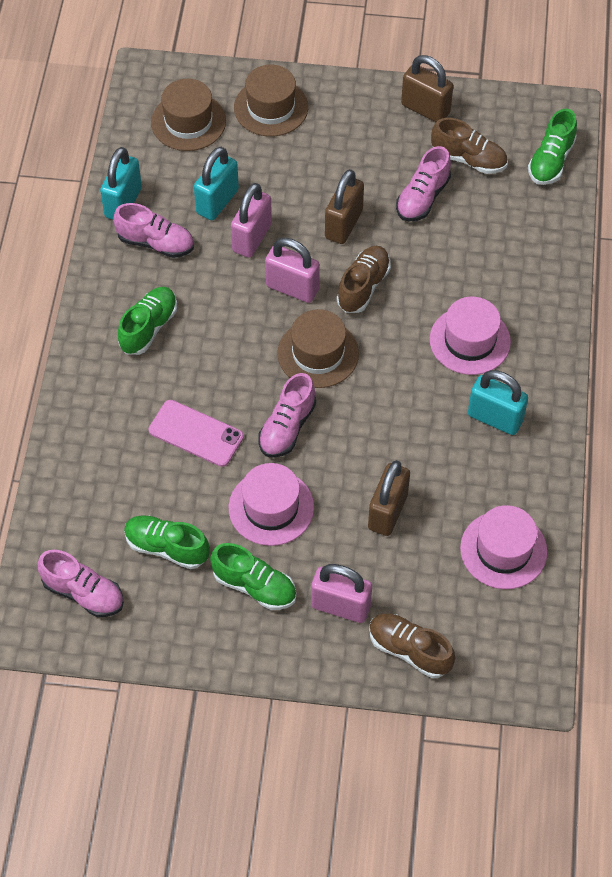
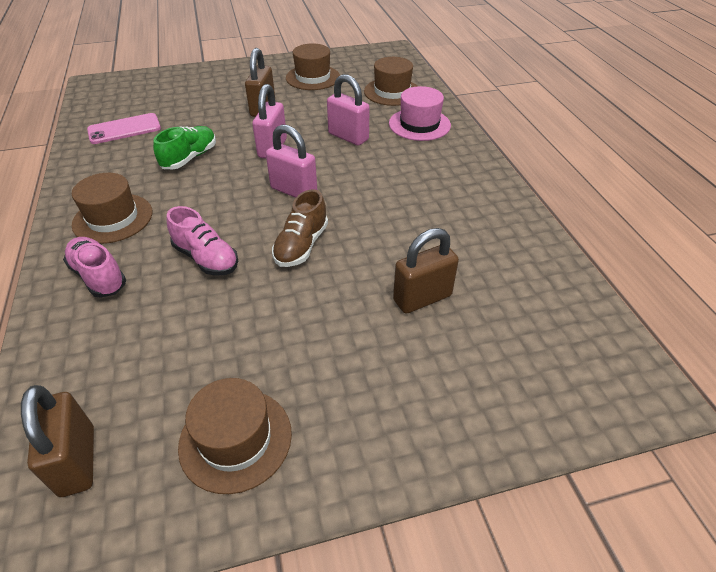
brown hat: 3 -> 4
brown shoe: 3 -> 1
green shoe: 4 -> 1
pink hat: 3 -> 1
pink shoe: 4 -> 2
turquoise padlock: 3 -> 0

